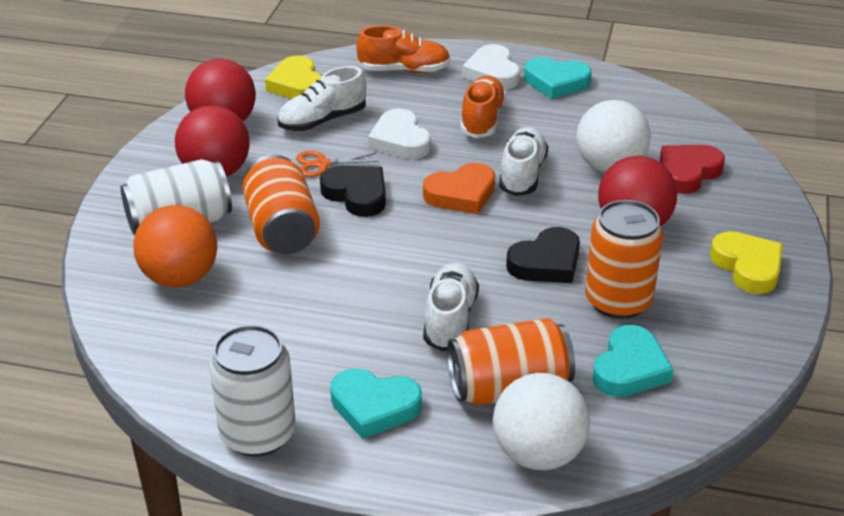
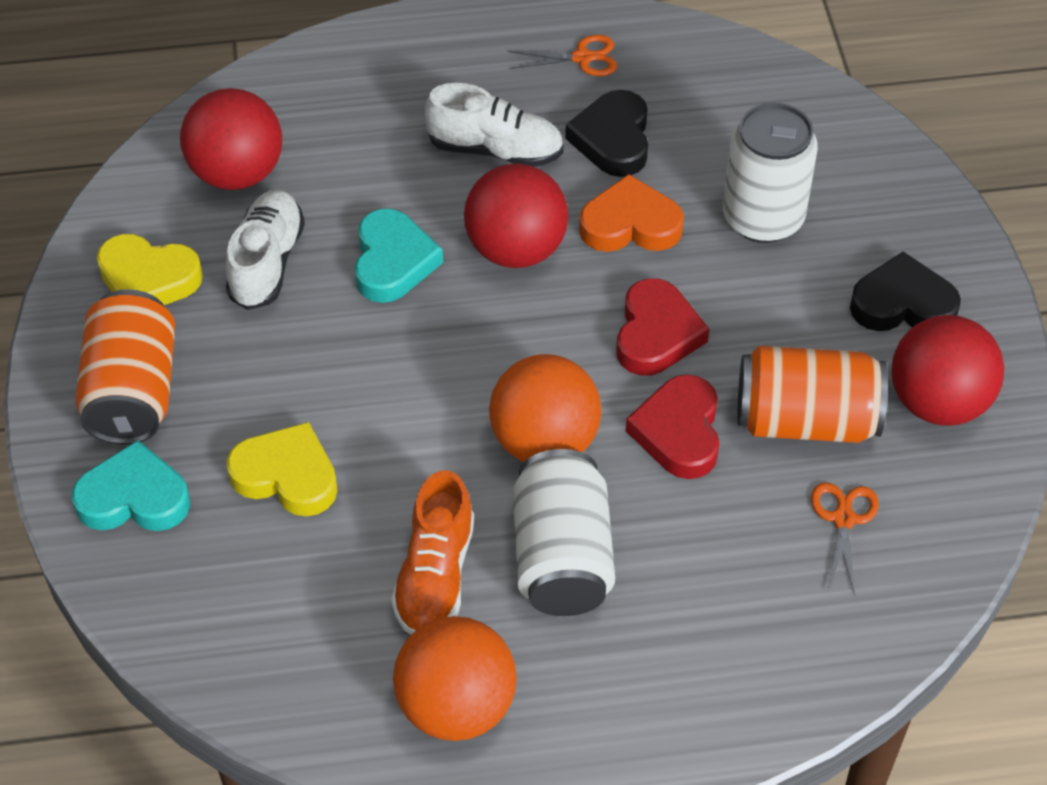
orange ball: 1 -> 2
orange can: 3 -> 2
orange scissors: 1 -> 2
orange shoe: 2 -> 1
red heart: 1 -> 2
turquoise heart: 3 -> 2
white ball: 2 -> 0
white heart: 2 -> 0
white shoe: 3 -> 2

